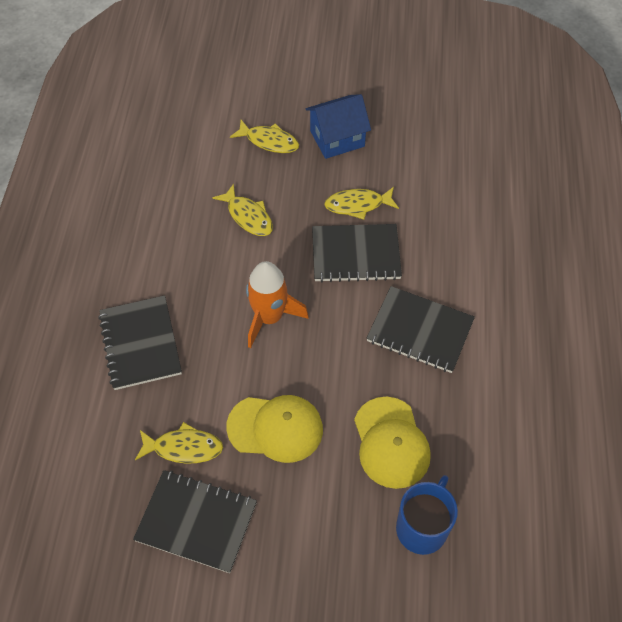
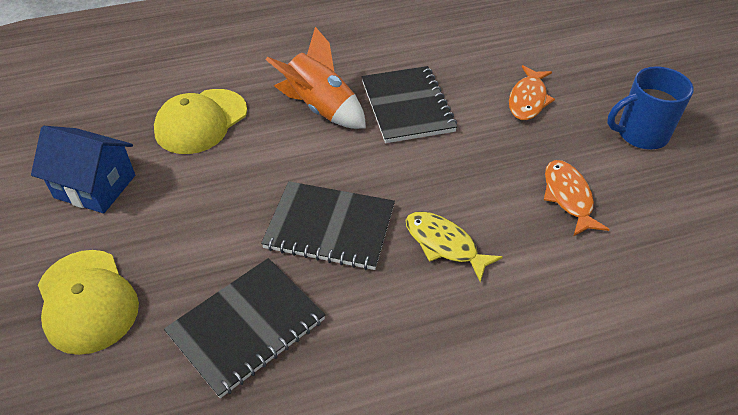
black notebook: 4 -> 3
orange fish: 0 -> 2
yellow fish: 4 -> 1

